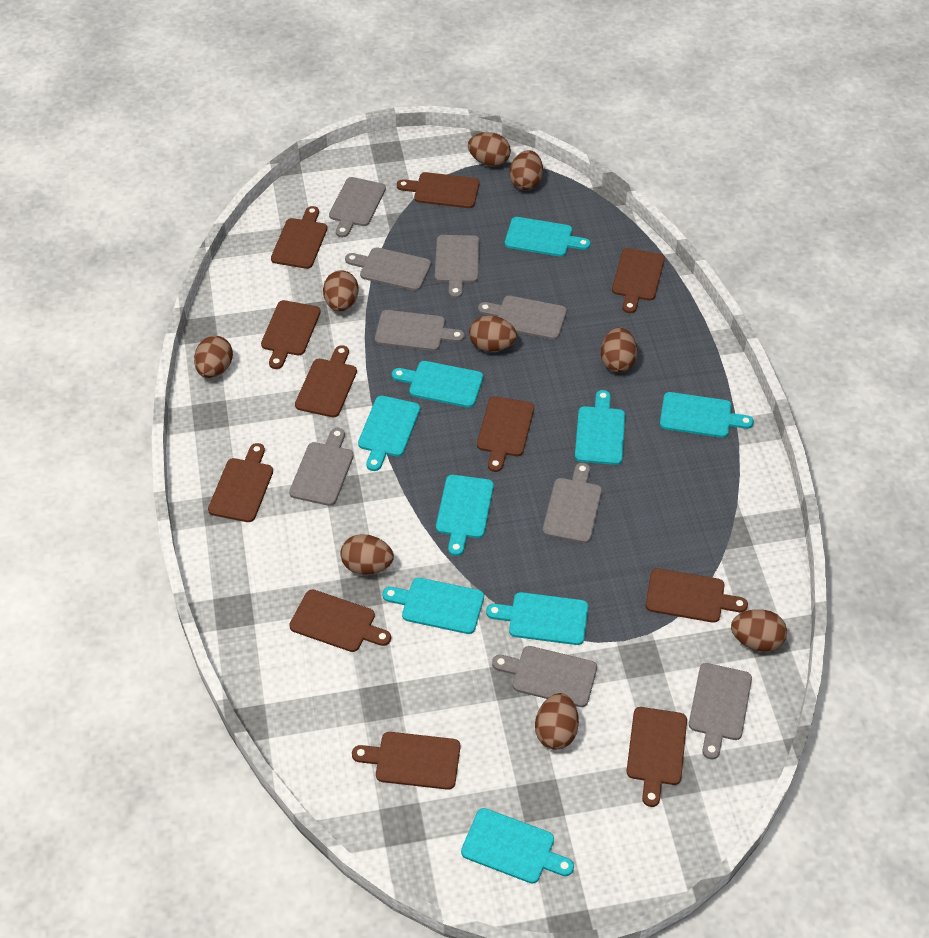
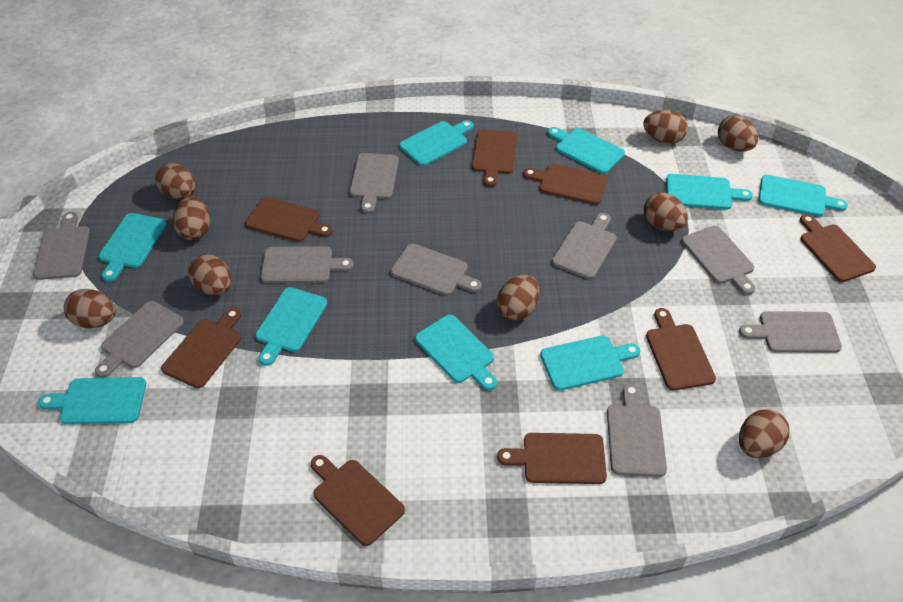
brown cutting board: 11 -> 8

